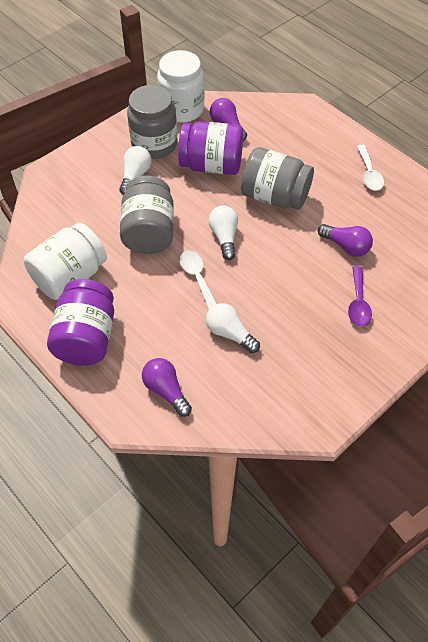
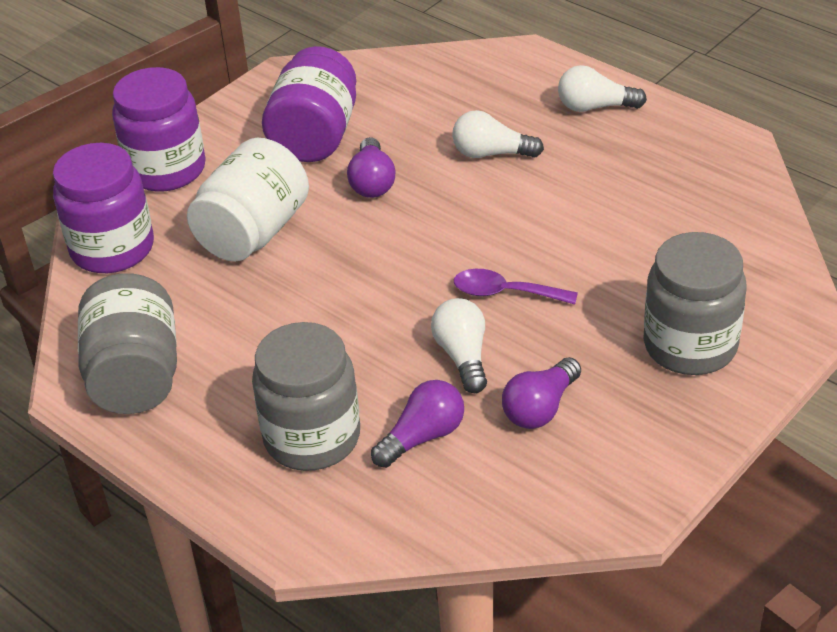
purple jar: 2 -> 3
white jar: 2 -> 1
white spoon: 2 -> 0

